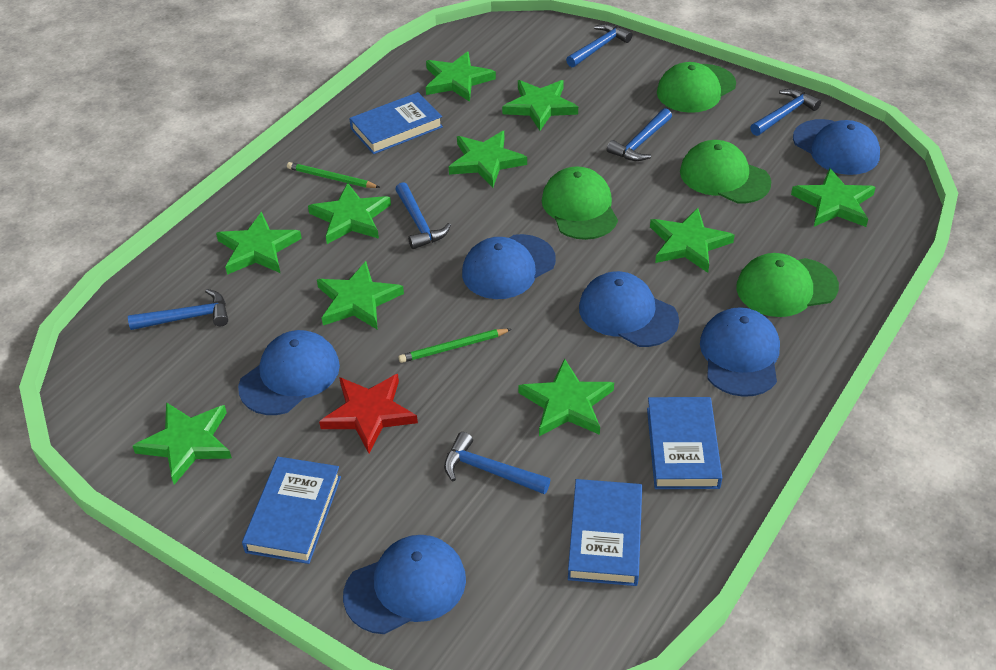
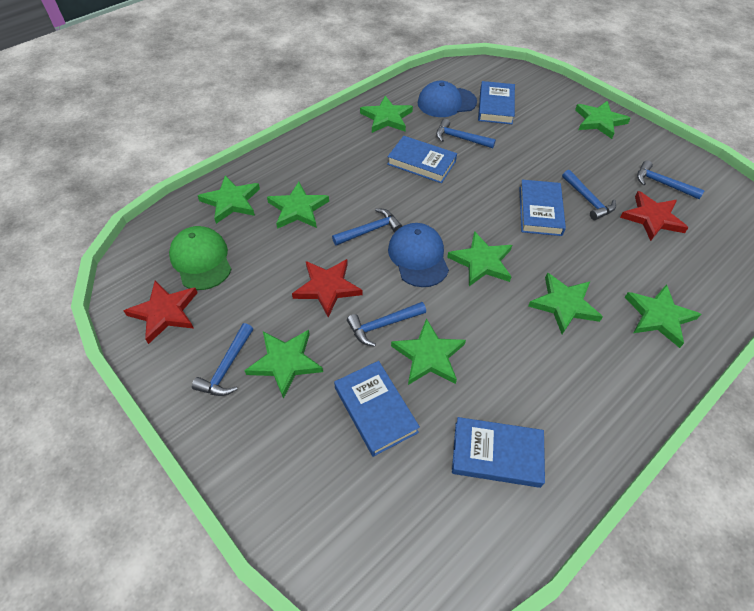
blue book: 4 -> 5
blue cap: 6 -> 2
green cap: 4 -> 1
green pencil: 2 -> 0
green star: 10 -> 9
red star: 1 -> 3

